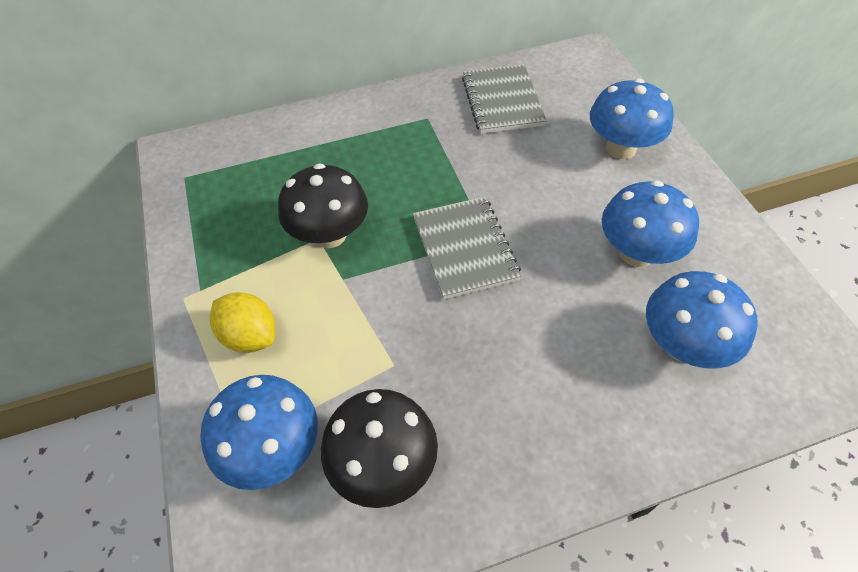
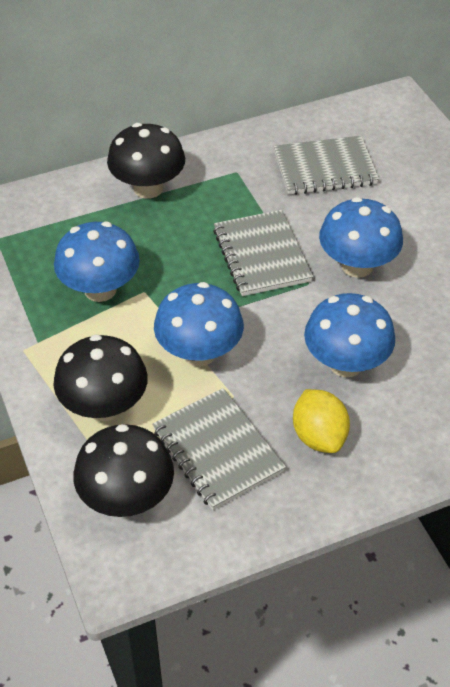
black mushroom: 2 -> 3
grey notebook: 2 -> 3

